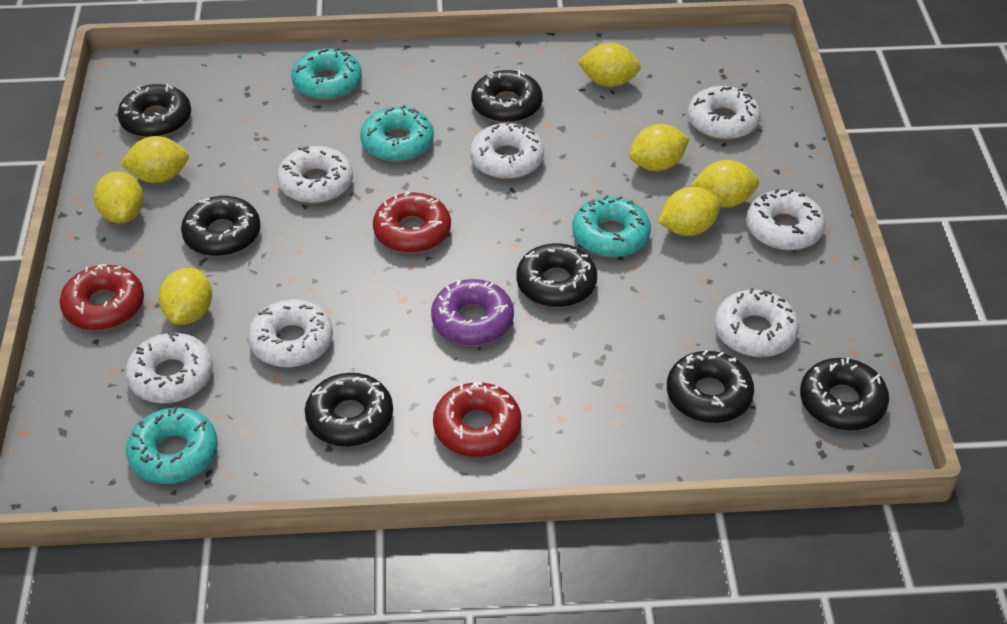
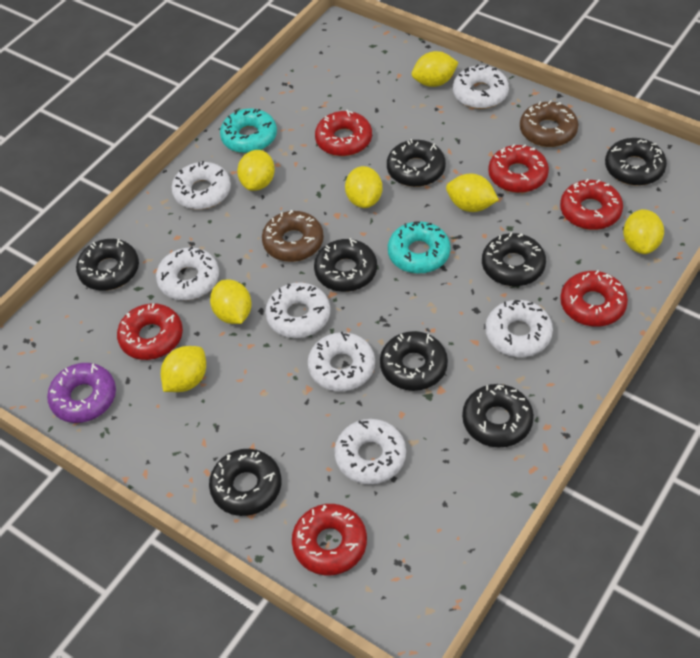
black donut: 7 -> 8
brown donut: 0 -> 2
red donut: 3 -> 6
turquoise donut: 4 -> 2

